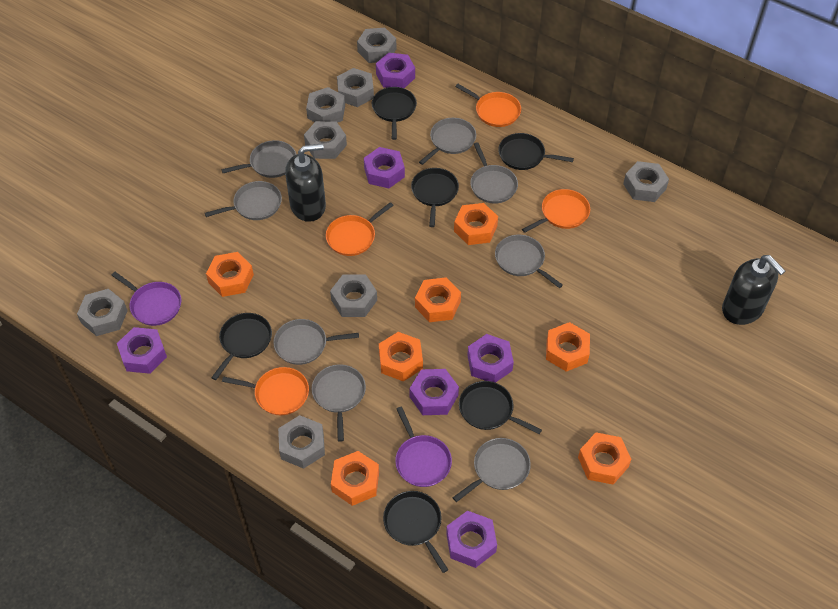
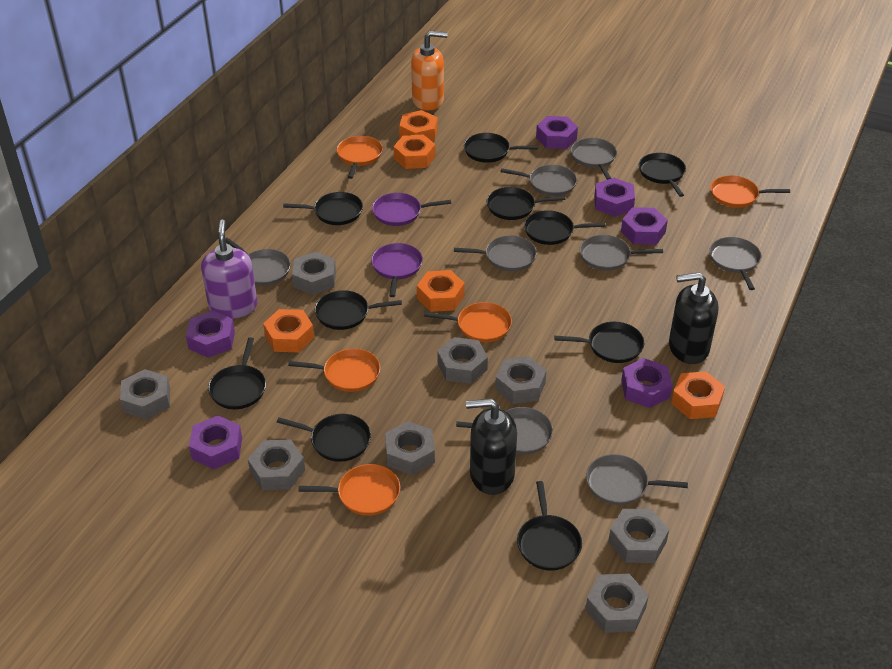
black pan: 6 -> 10
orange nut: 7 -> 5
orange pan: 4 -> 5
orange soap dispenser: 0 -> 1
purple soap dispenser: 0 -> 1

